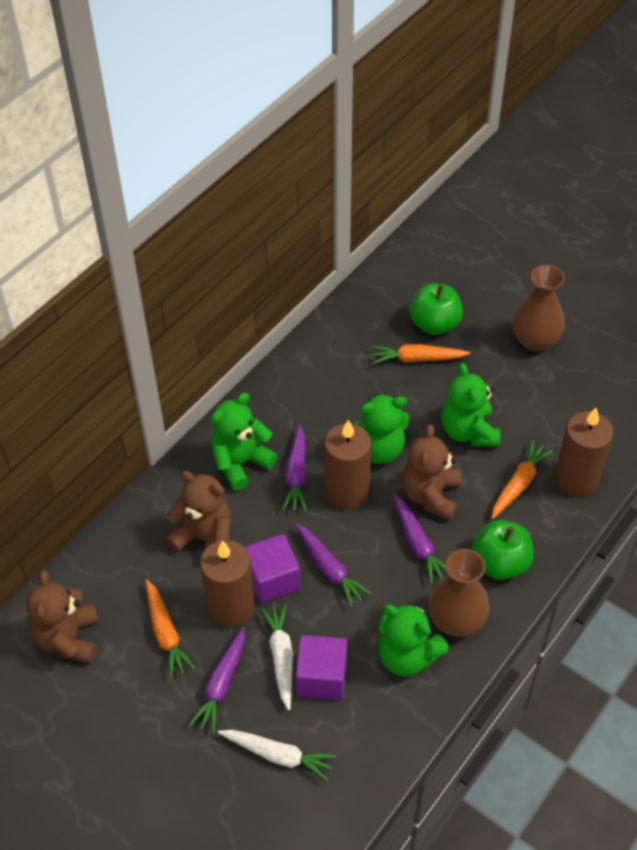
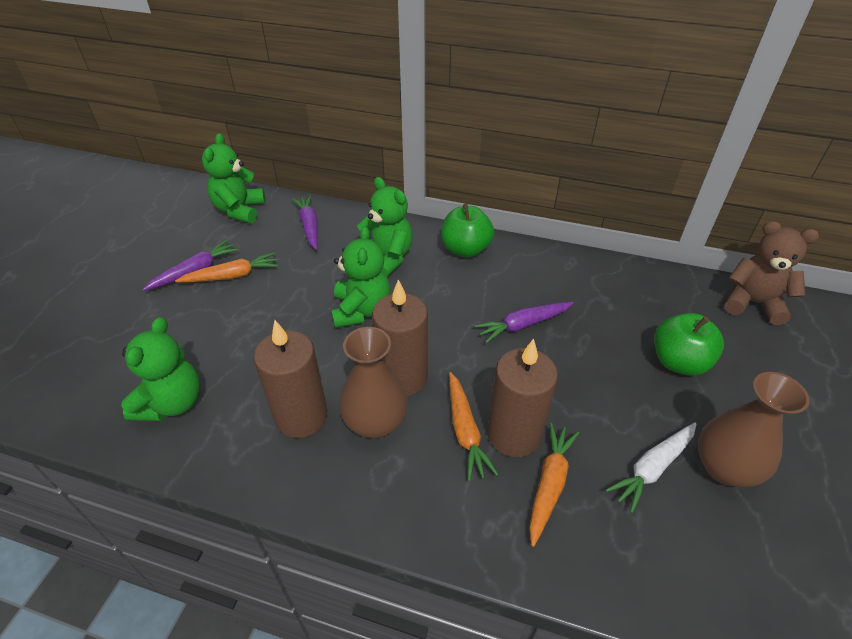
brown teddy bear: 3 -> 1
purple carrot: 4 -> 3
purple cube: 2 -> 0
white carrot: 2 -> 1

